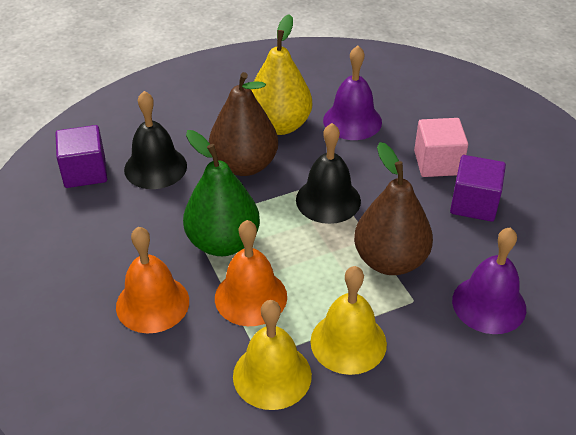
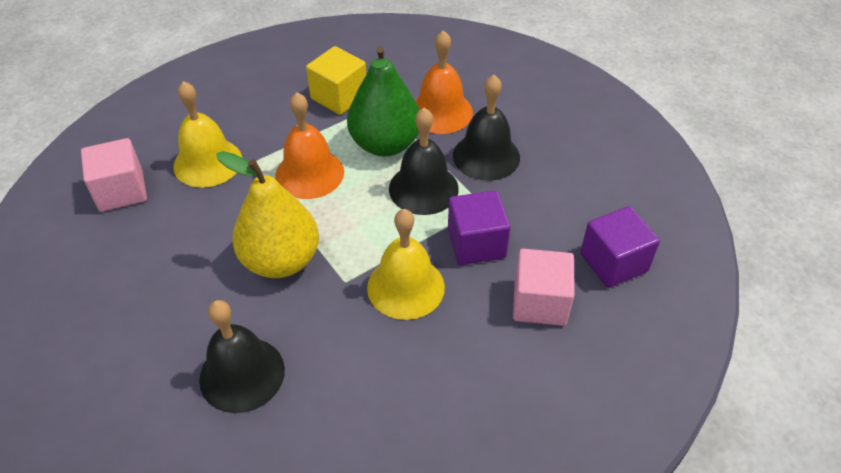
black bell: 2 -> 3
brown pear: 2 -> 0
pink cube: 1 -> 2
purple bell: 2 -> 0
yellow cube: 0 -> 1

